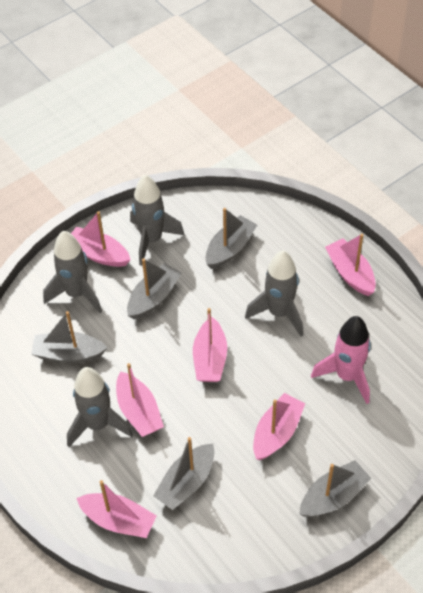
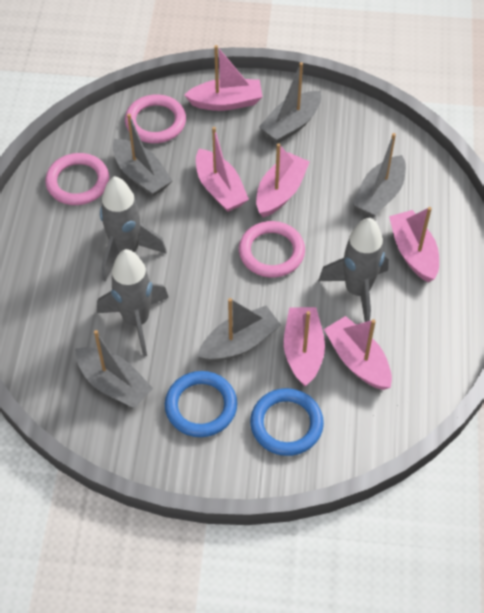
blue ring: 0 -> 2
grey rocket: 4 -> 3
pink ring: 0 -> 3
pink rocket: 1 -> 0

